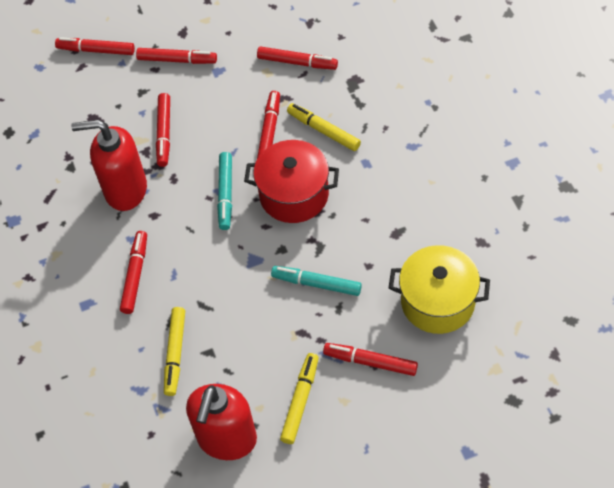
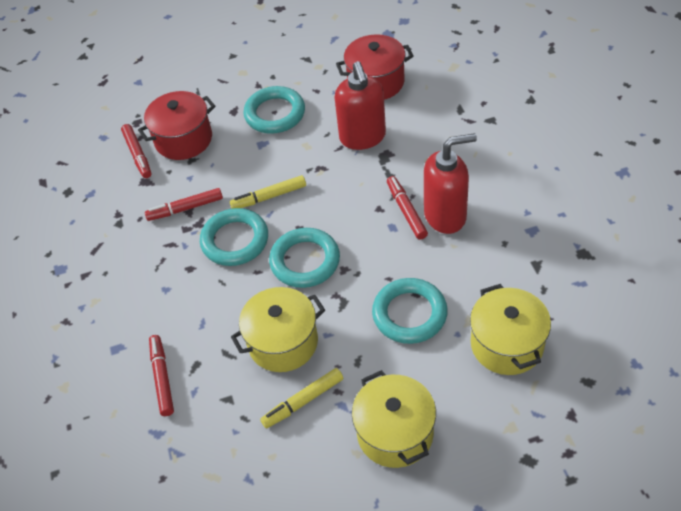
red marker: 7 -> 4
red pot: 1 -> 2
turquoise marker: 2 -> 0
turquoise ring: 0 -> 4
yellow marker: 3 -> 2
yellow pot: 1 -> 3

